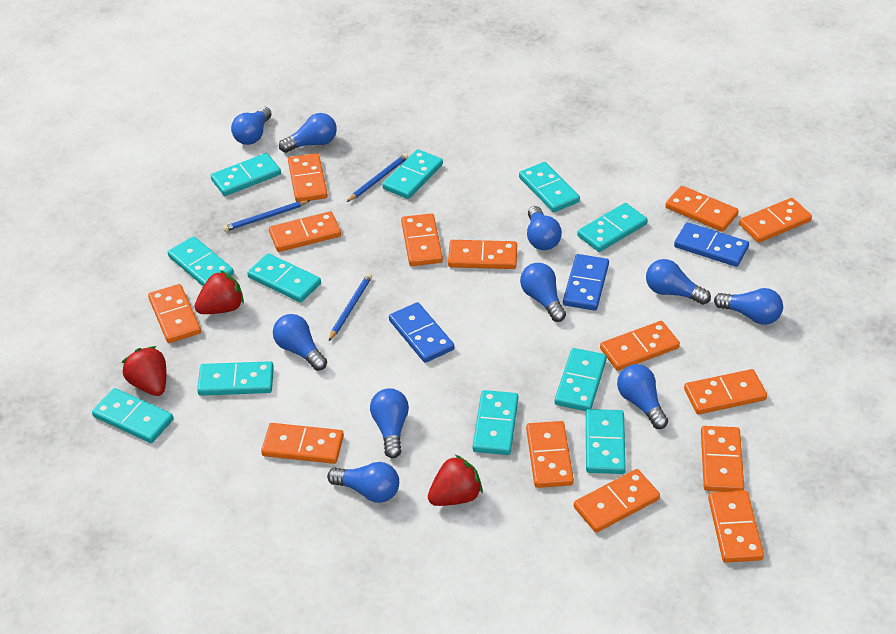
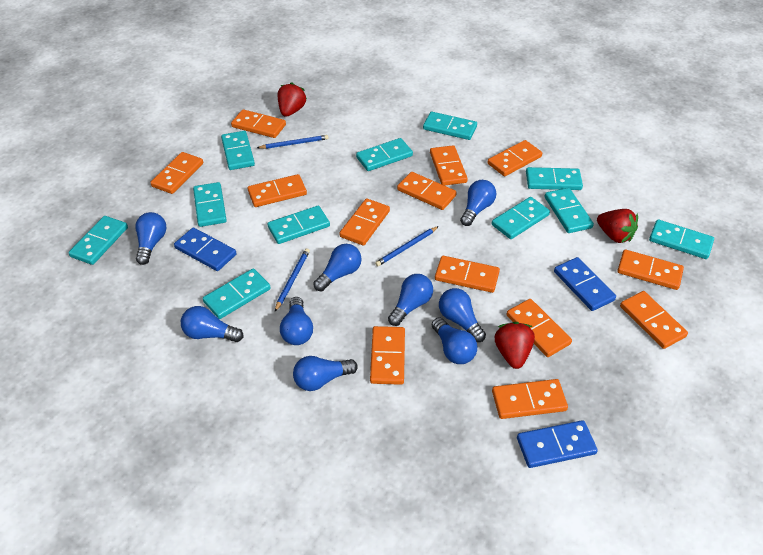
blue light bulb: 10 -> 9
orange domino: 14 -> 13

